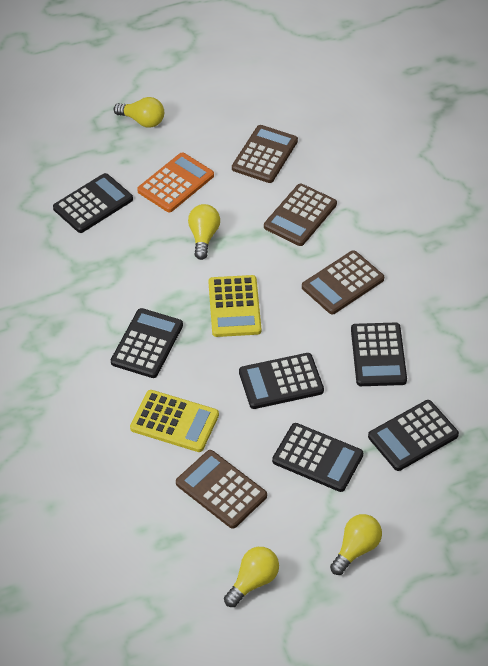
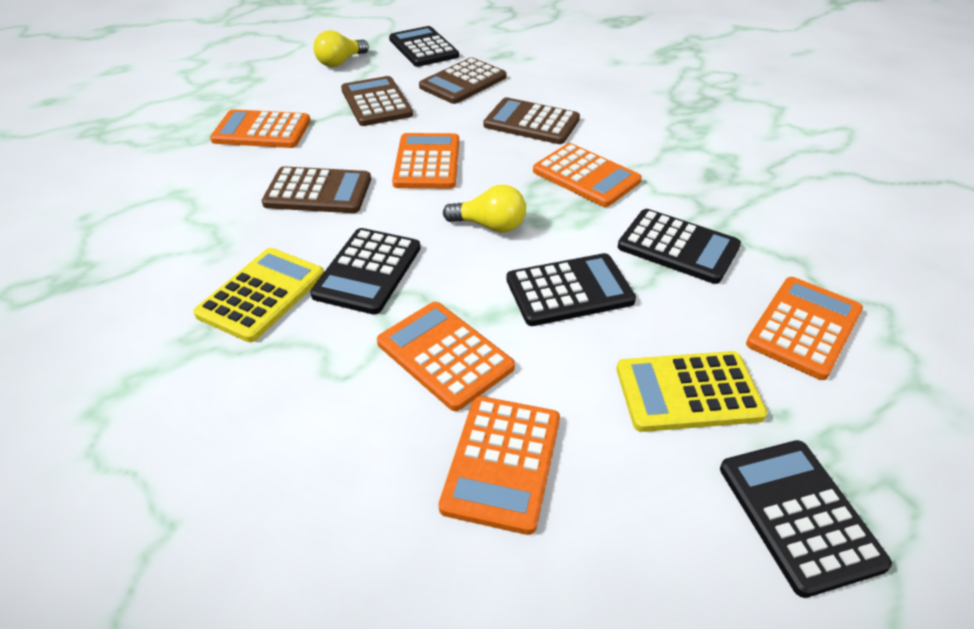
black calculator: 6 -> 5
orange calculator: 1 -> 6
yellow light bulb: 4 -> 2

